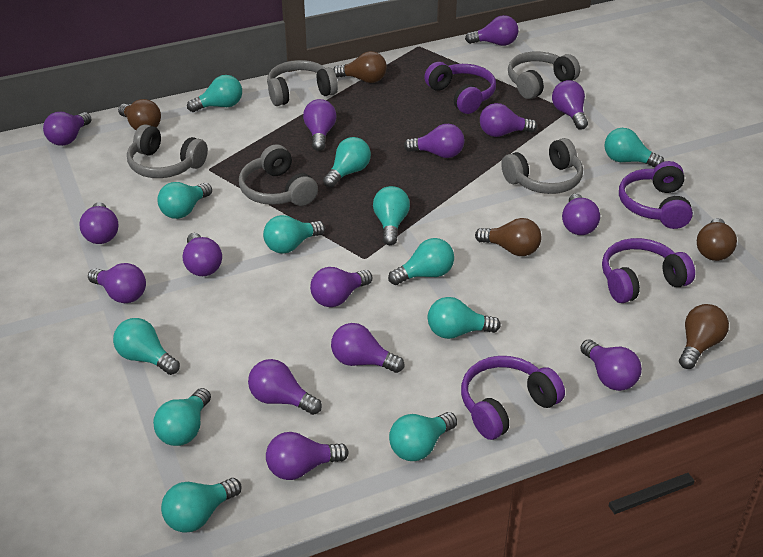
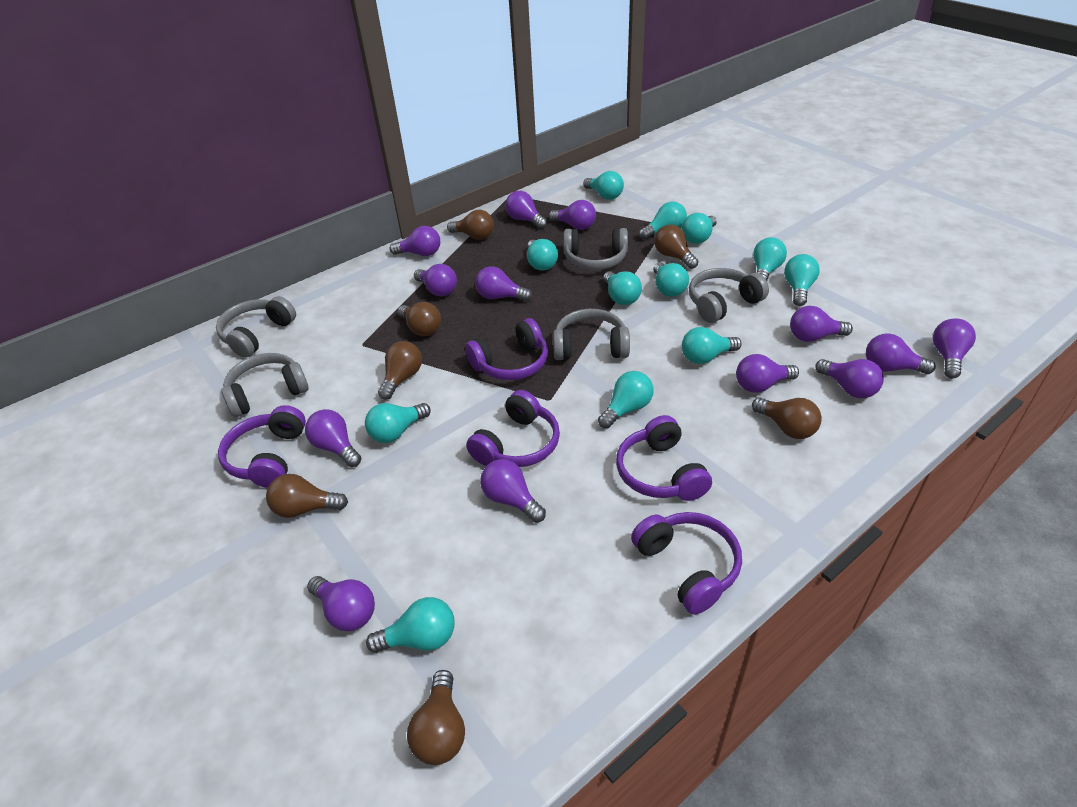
brown light bulb: 5 -> 7
purple headphones: 4 -> 5
purple light bulb: 15 -> 13

